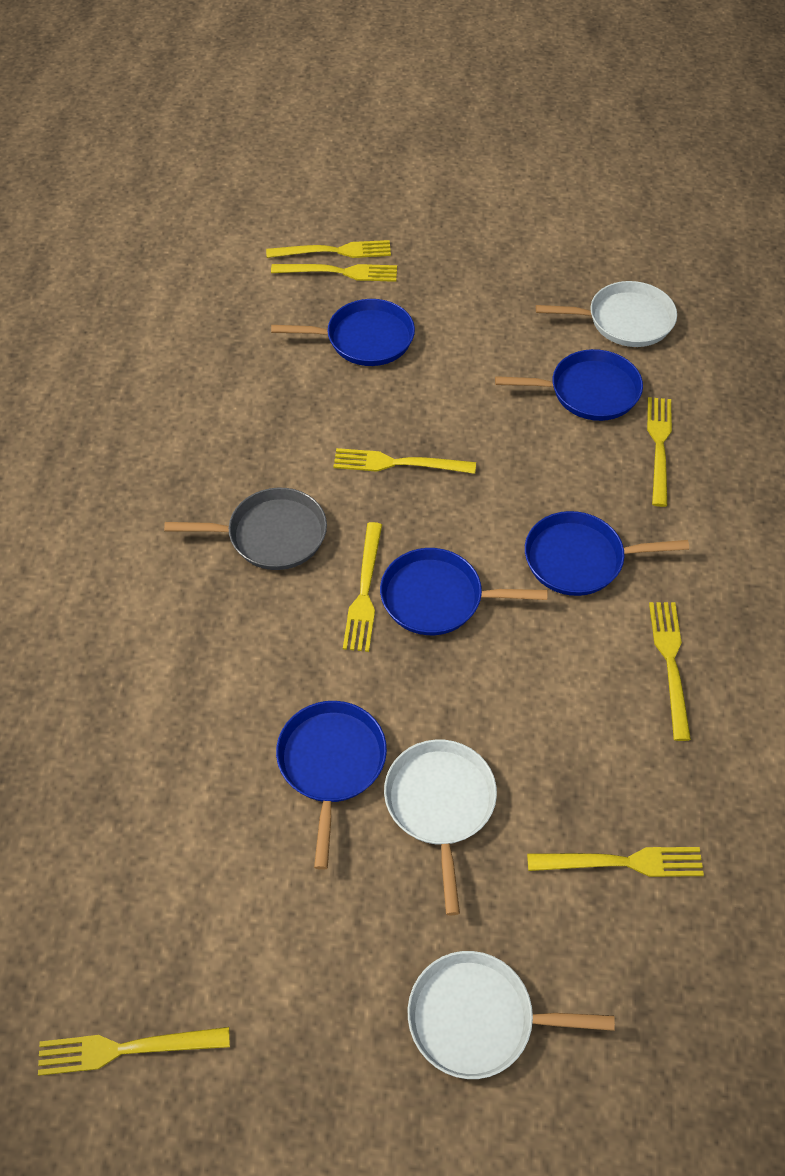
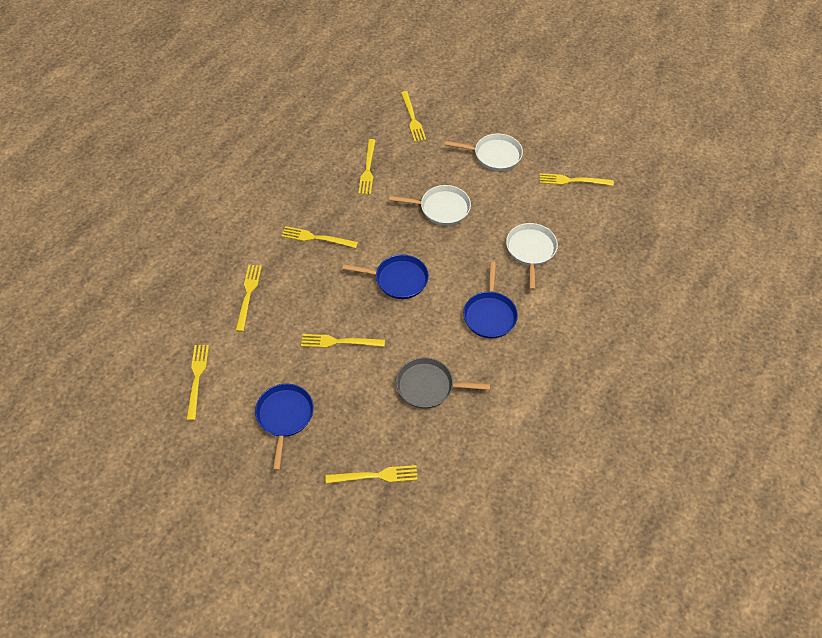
blue pan: 5 -> 3

